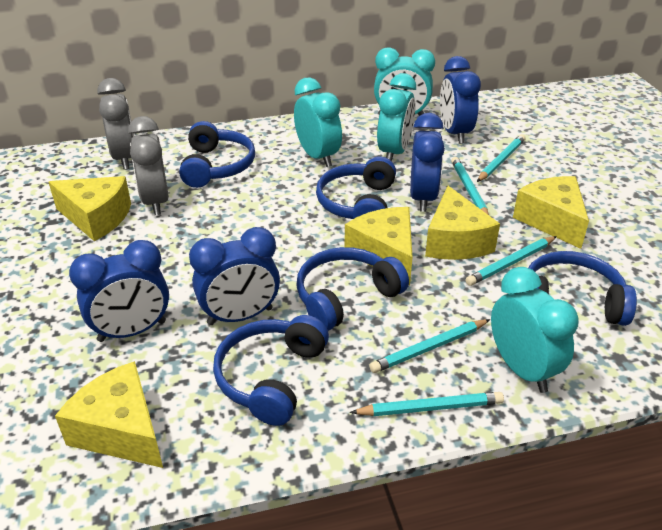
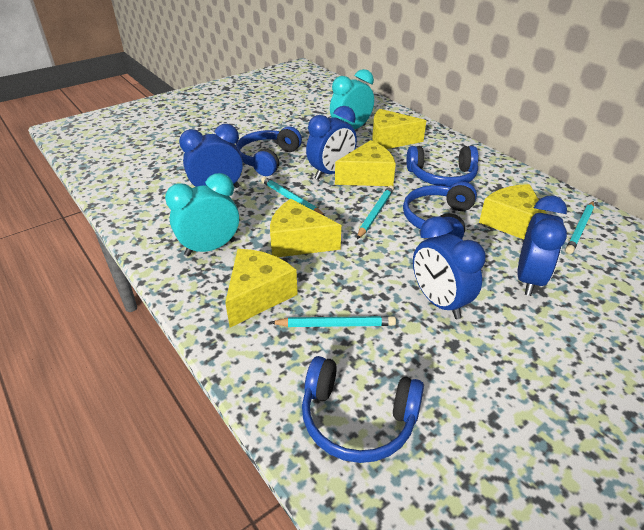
blue headphones: 5 -> 4
grey clock: 2 -> 0
turquoise clock: 4 -> 2
turquoise pencil: 5 -> 4

